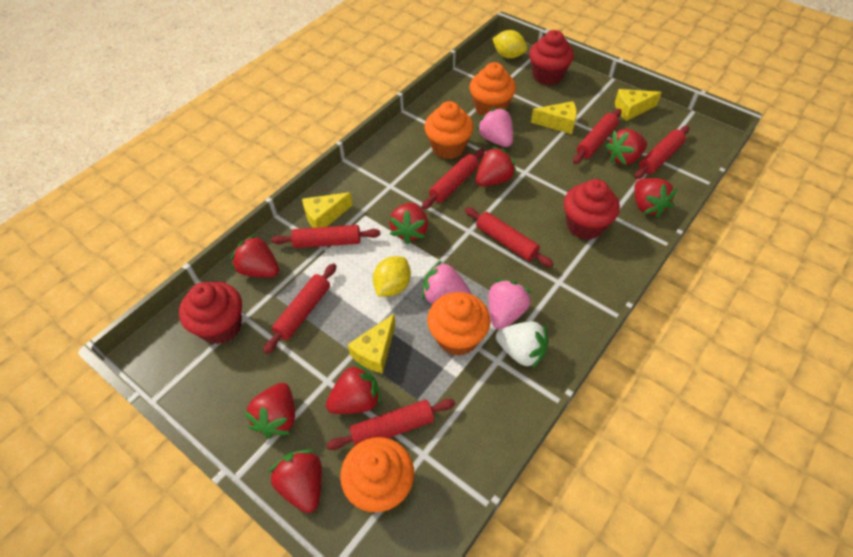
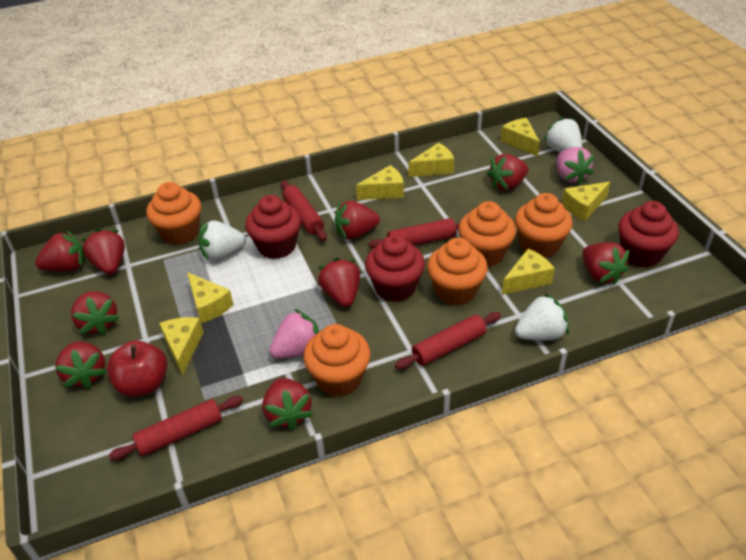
orange cupcake: 4 -> 5
pink strawberry: 3 -> 2
red apple: 0 -> 1
red rolling pin: 7 -> 4
red strawberry: 8 -> 9
white strawberry: 1 -> 3
yellow cheese: 4 -> 7
yellow lemon: 2 -> 0

